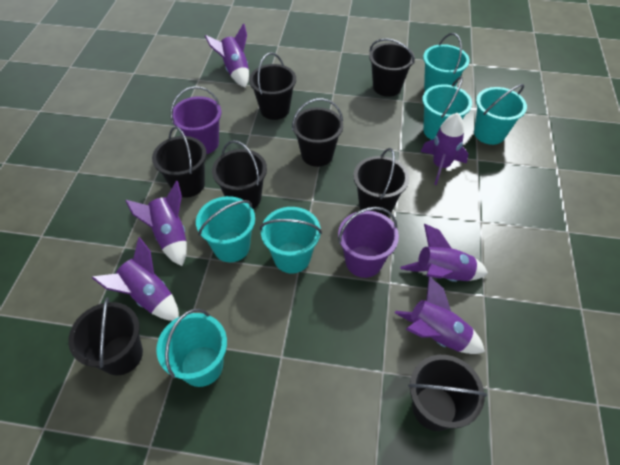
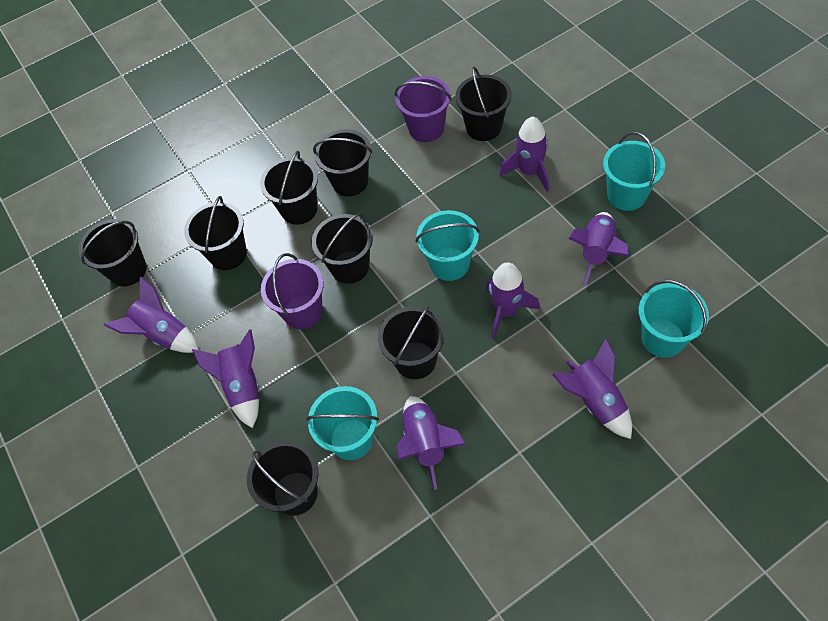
purple rocket: 6 -> 7
turquoise bucket: 6 -> 4

